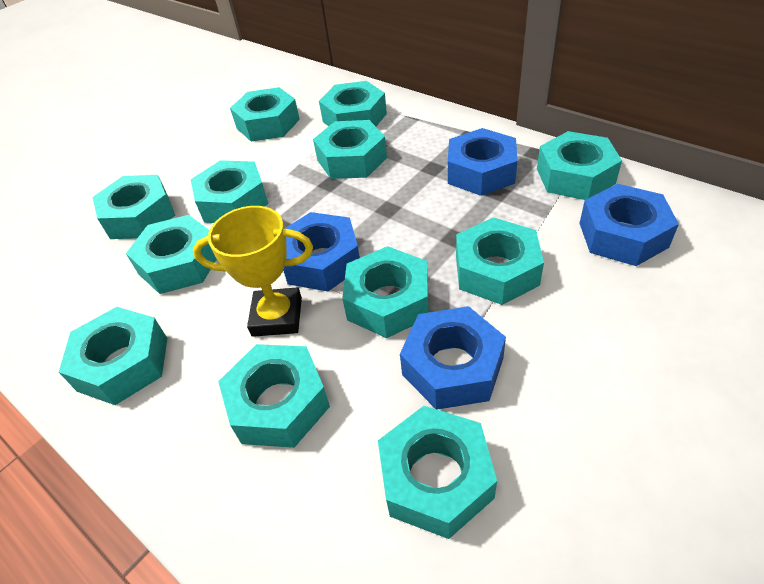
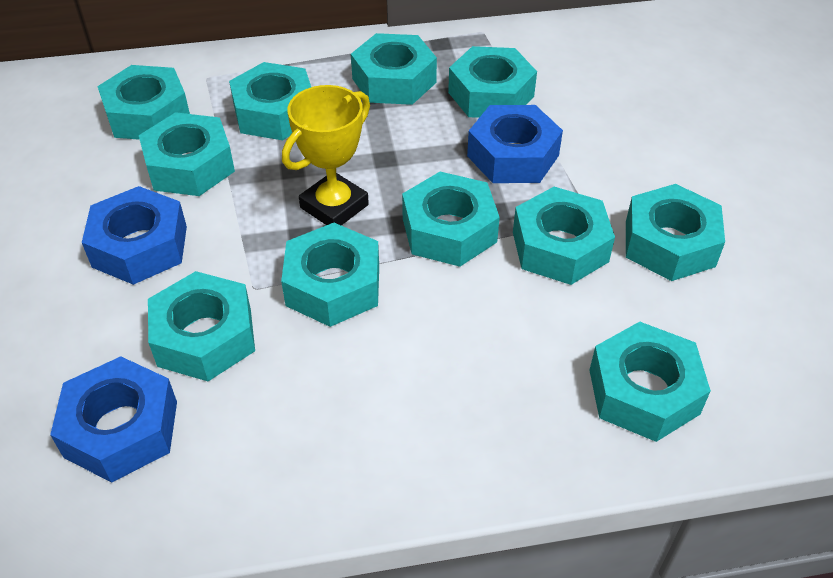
blue nut: 4 -> 3
turquoise nut: 12 -> 11

